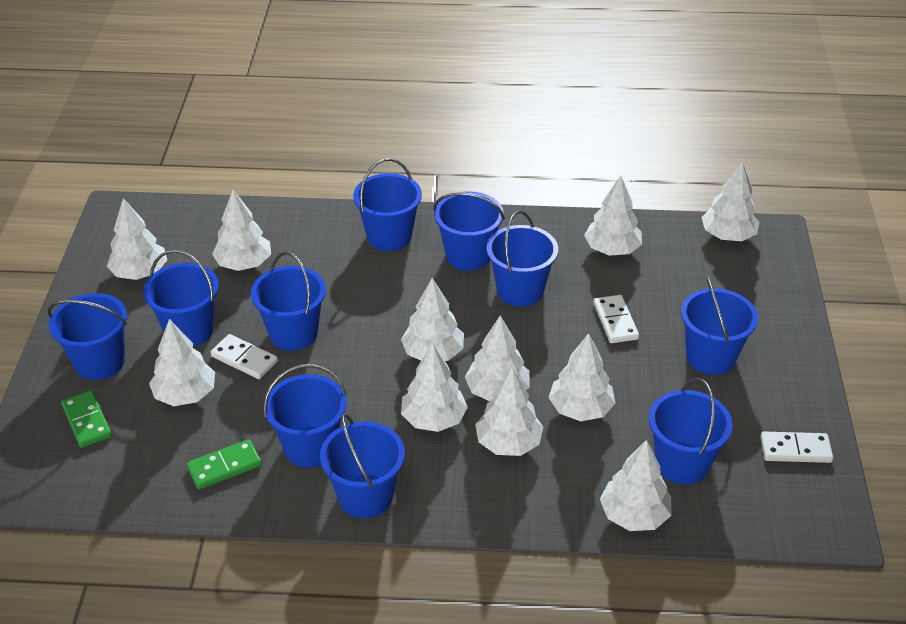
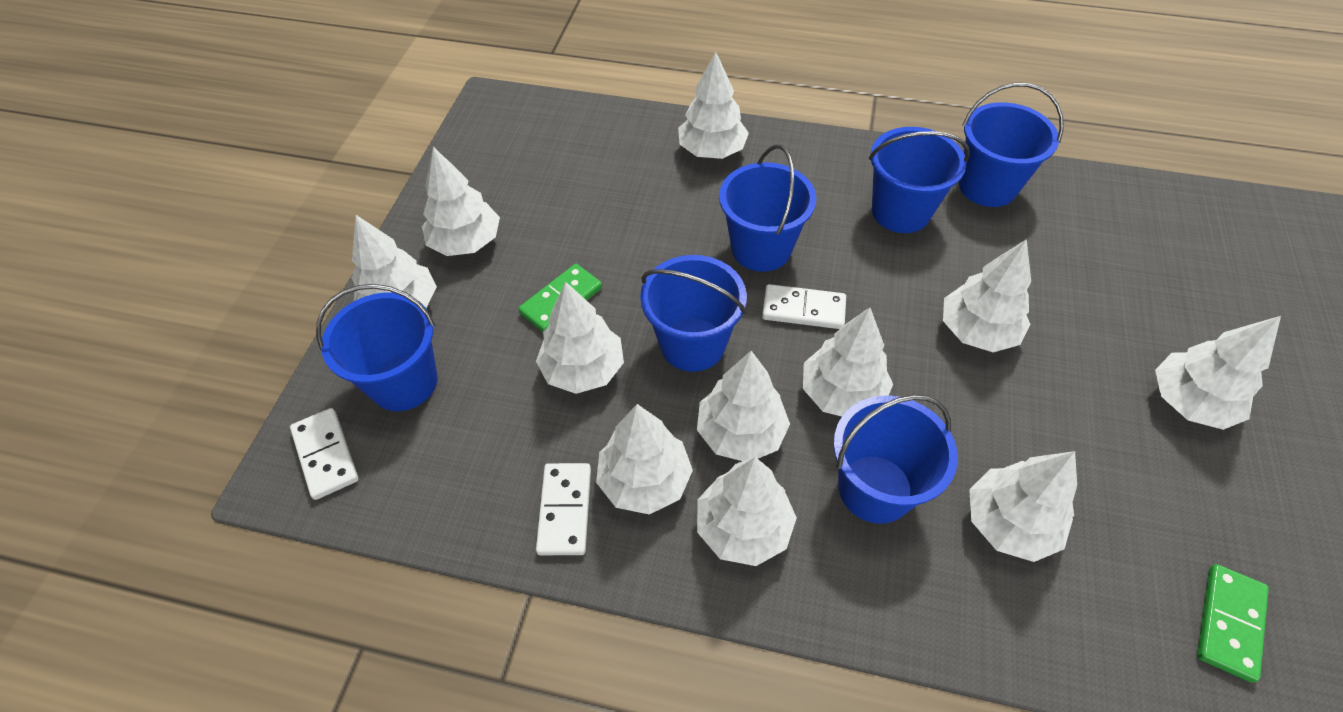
blue bucket: 10 -> 6

